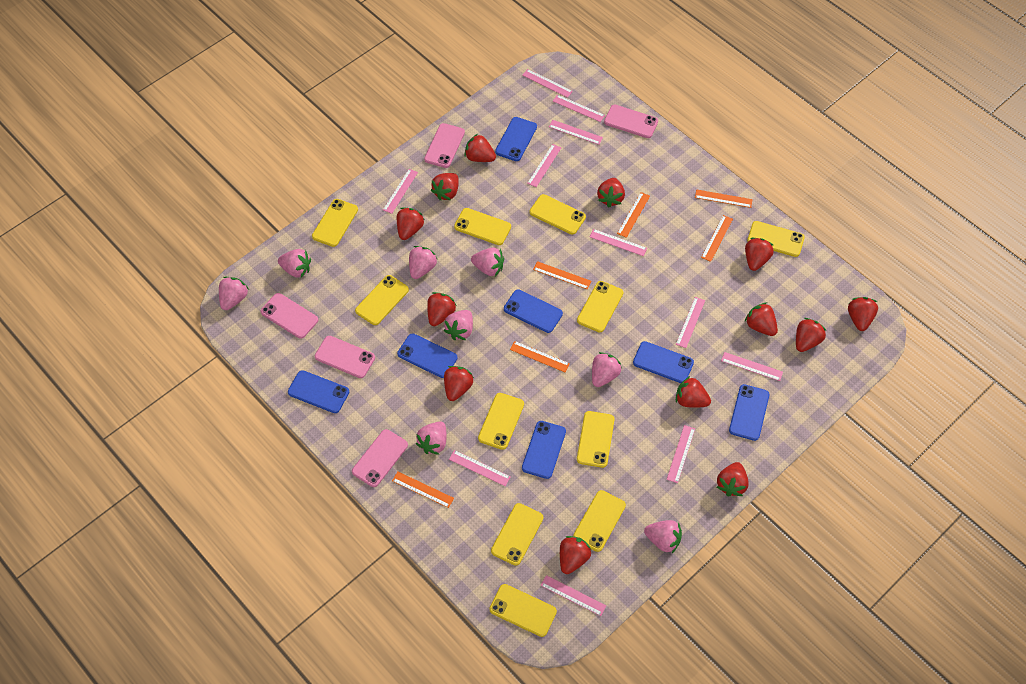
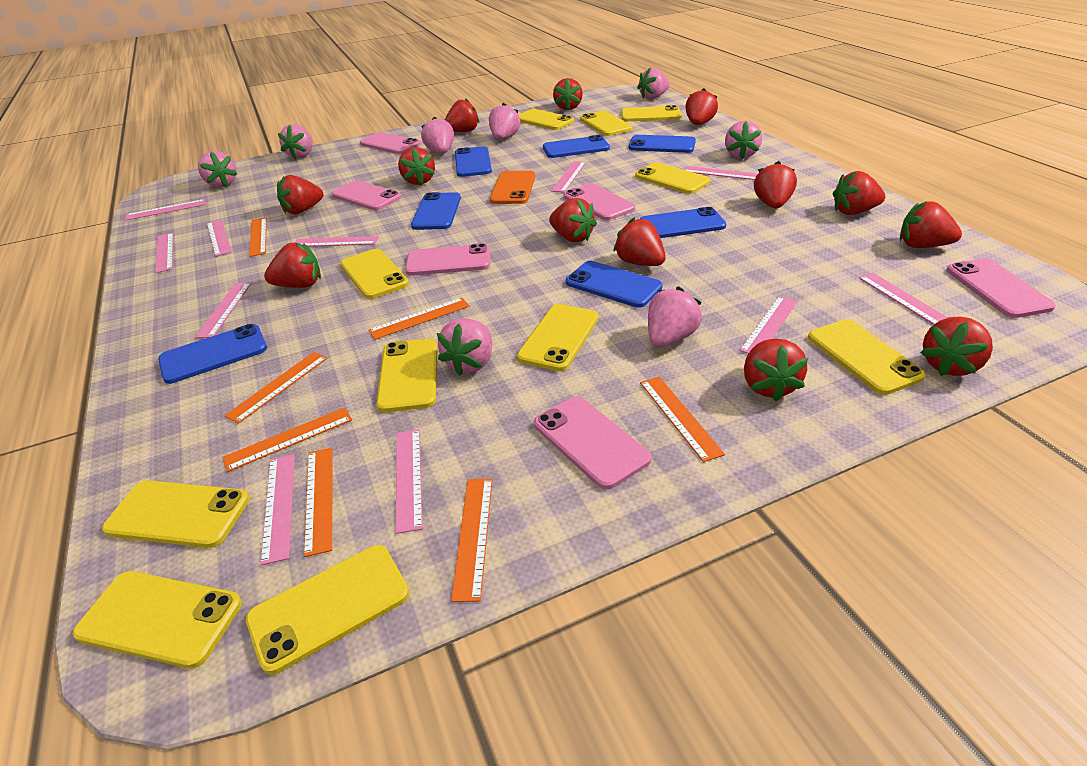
orange phone: 0 -> 1
orange ruler: 6 -> 7
pink phone: 5 -> 6

